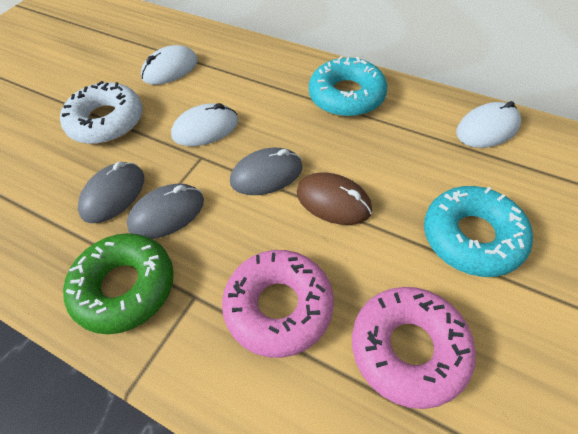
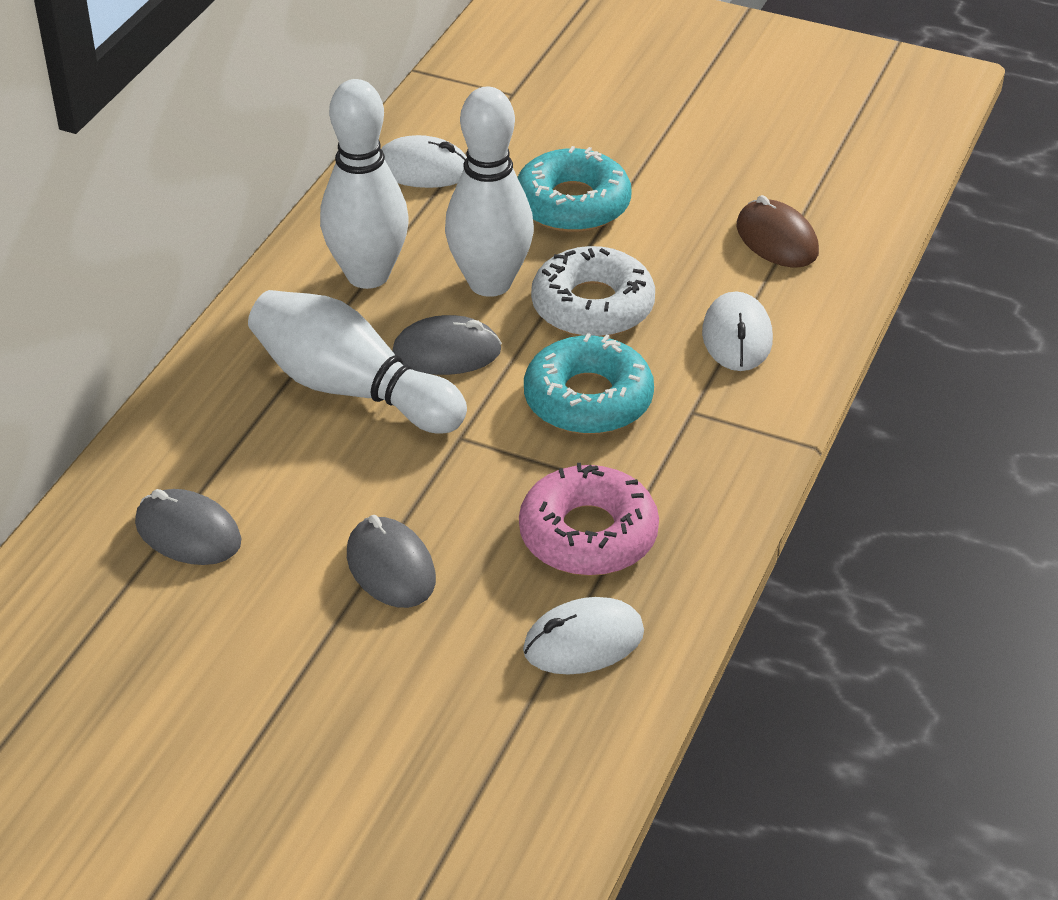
green donut: 1 -> 0
pink donut: 2 -> 1
white bowling pin: 0 -> 3

